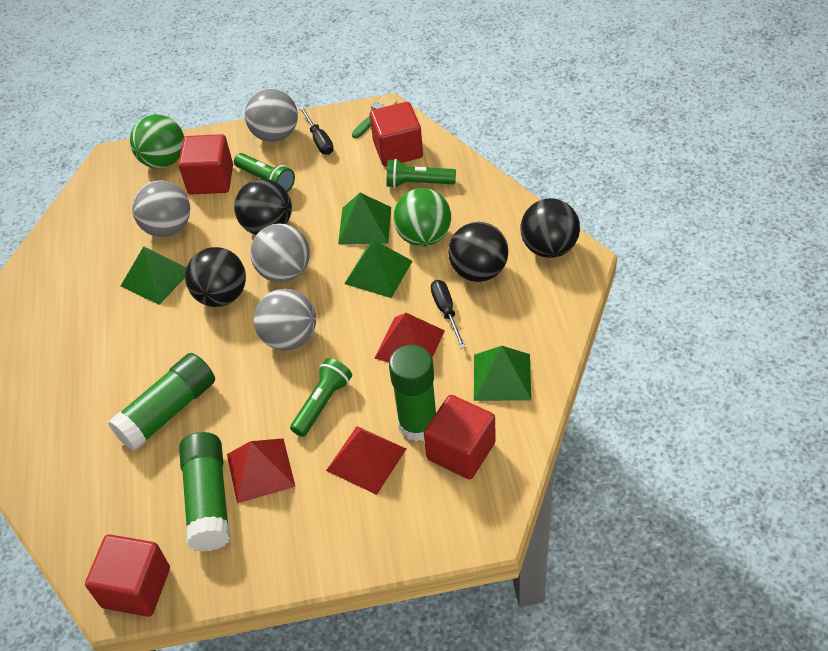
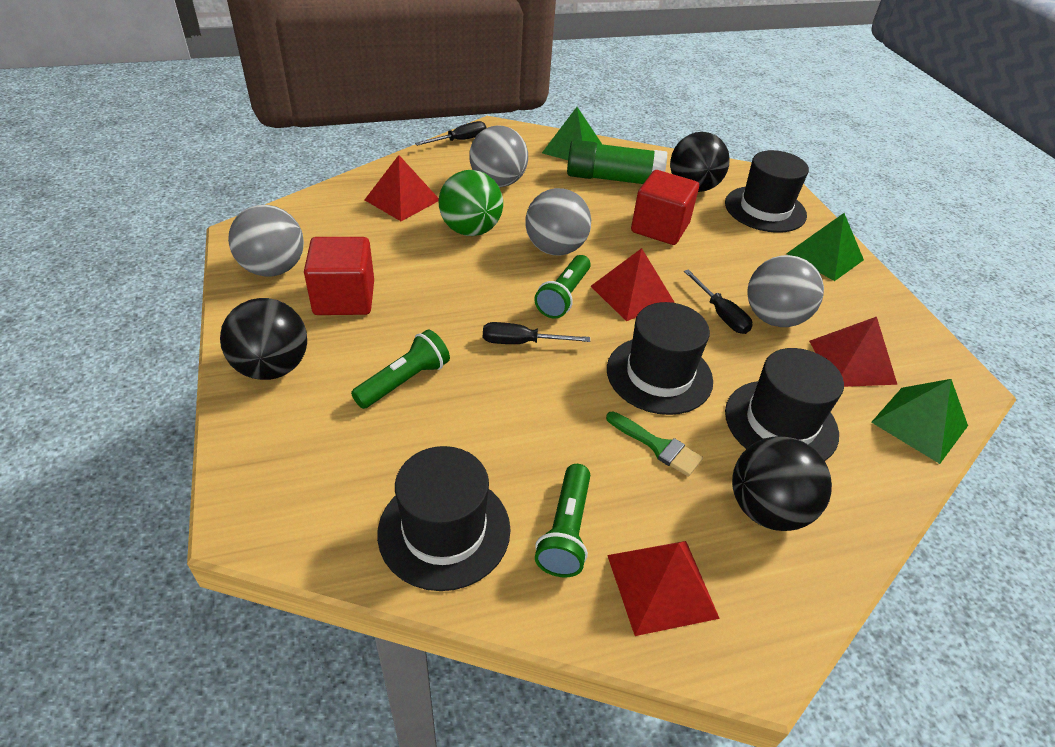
black ball: 4 -> 3
black hat: 0 -> 4
black screwdriver: 2 -> 3
green ball: 2 -> 1
green glue stick: 3 -> 1
green pyramid: 4 -> 3
red cube: 4 -> 2
red pyramid: 3 -> 4

